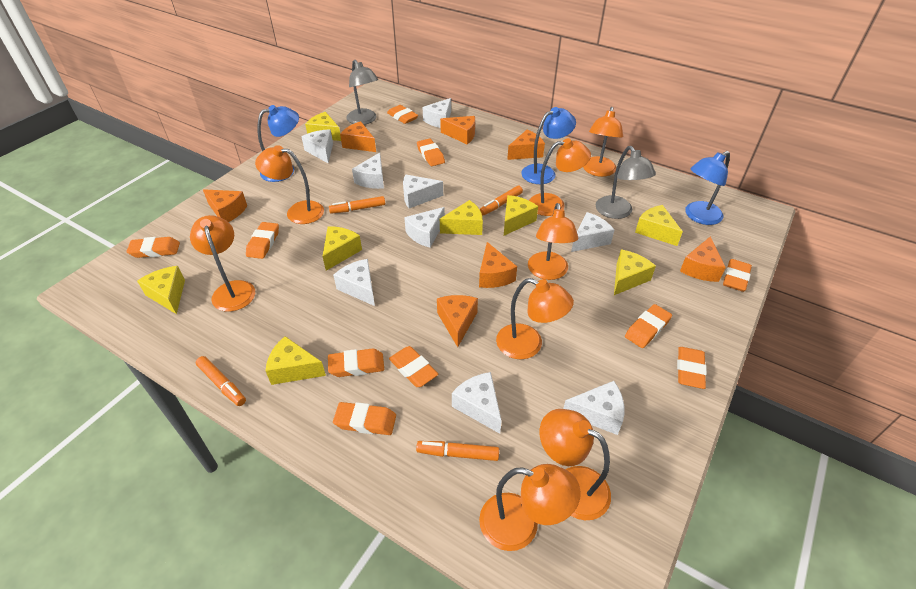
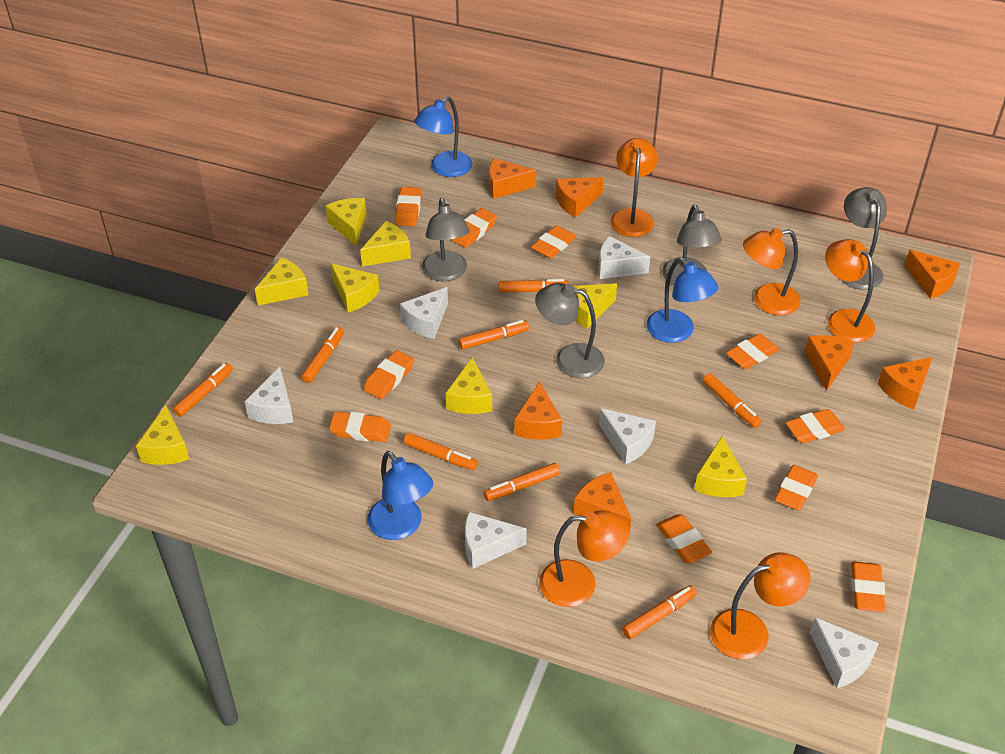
grey lamp: 2 -> 4
orange lamp: 8 -> 5
orange marker: 4 -> 8
white cheese: 9 -> 6

